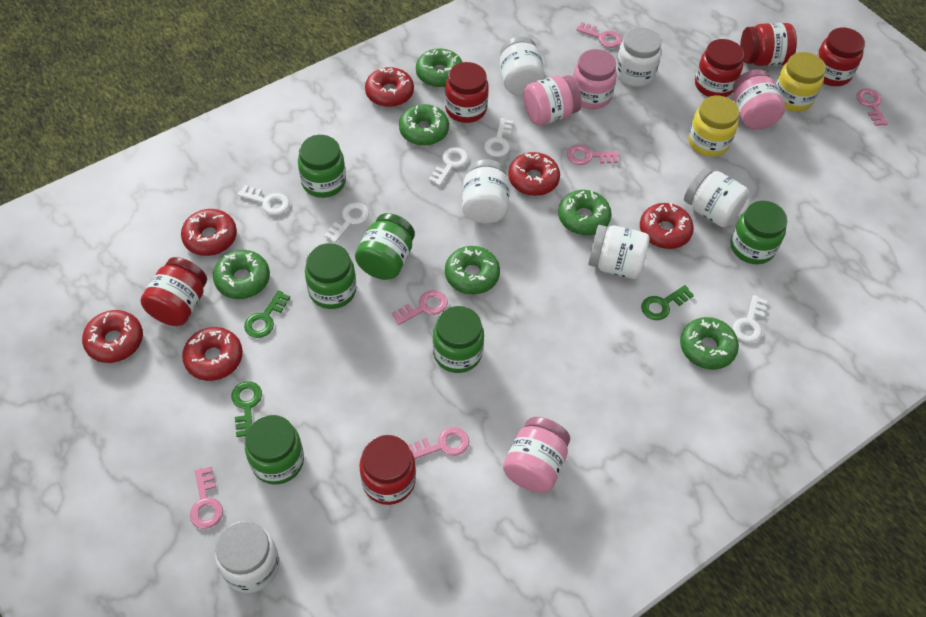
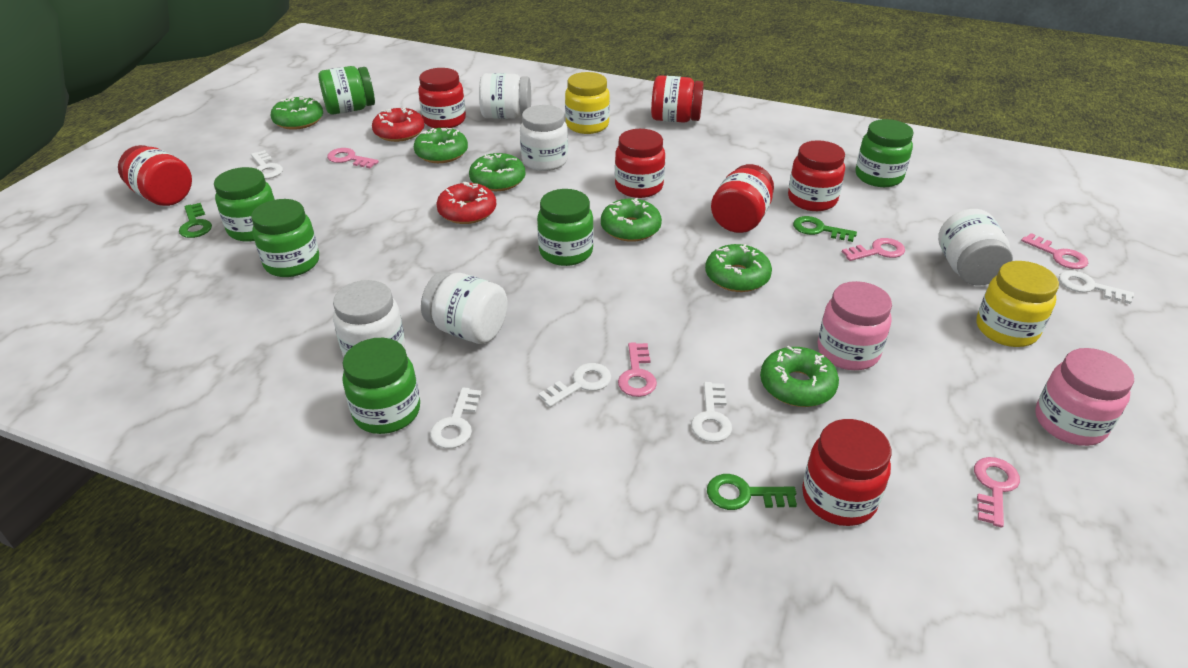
pink jar: 4 -> 2
pink key: 6 -> 5
red donut: 6 -> 2
red jar: 6 -> 7
white jar: 6 -> 5

